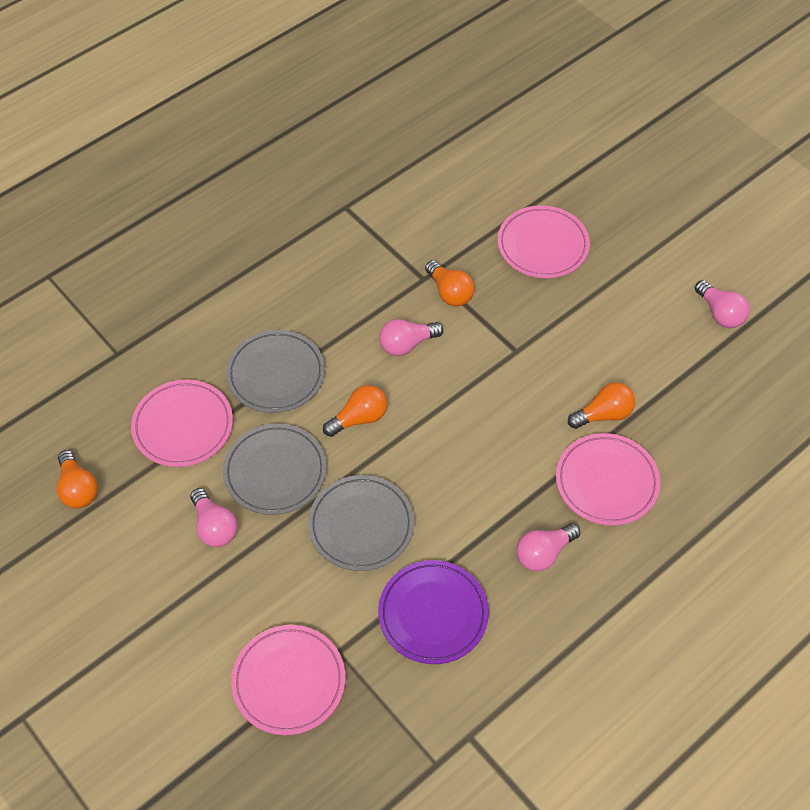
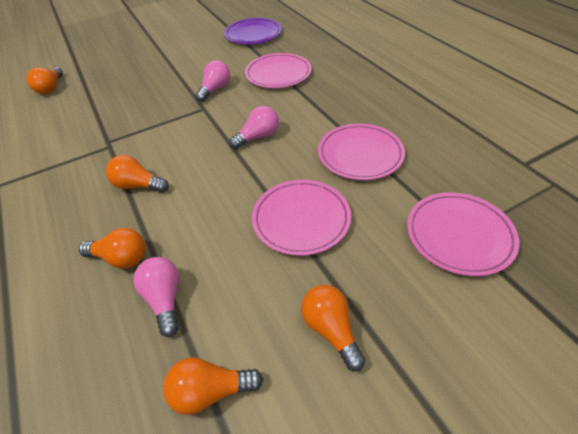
grey plate: 3 -> 0
orange light bulb: 4 -> 5
pink light bulb: 4 -> 3

